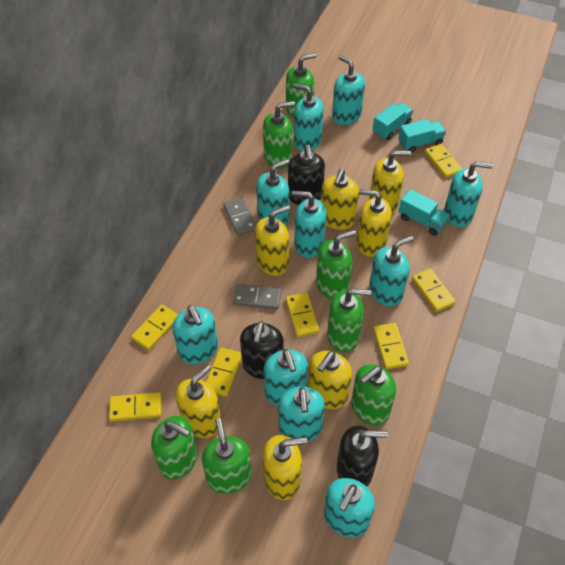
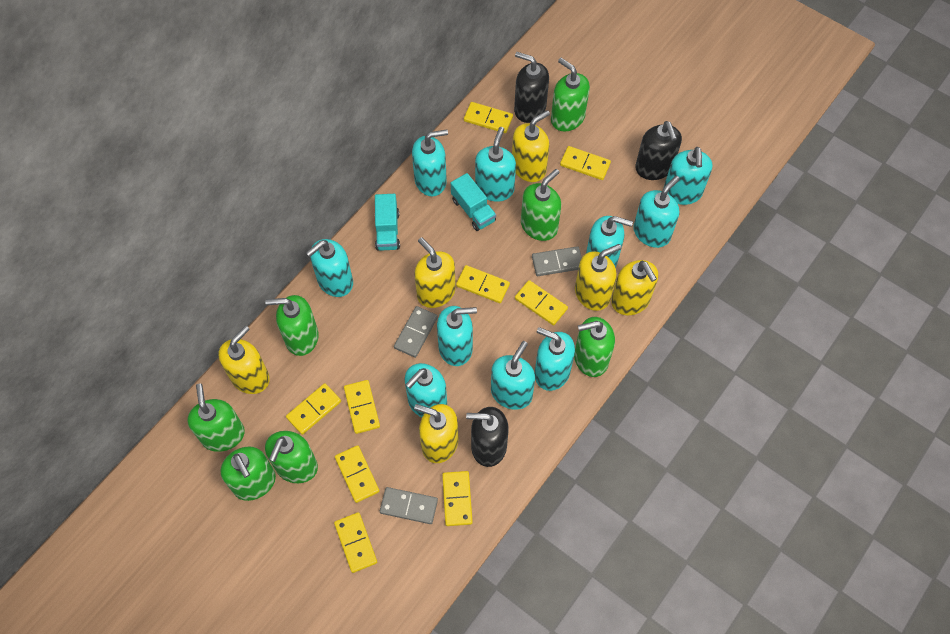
grey domino: 2 -> 3
turquoise truck: 3 -> 2
yellow domino: 7 -> 9
yellow soap dispenser: 7 -> 6

